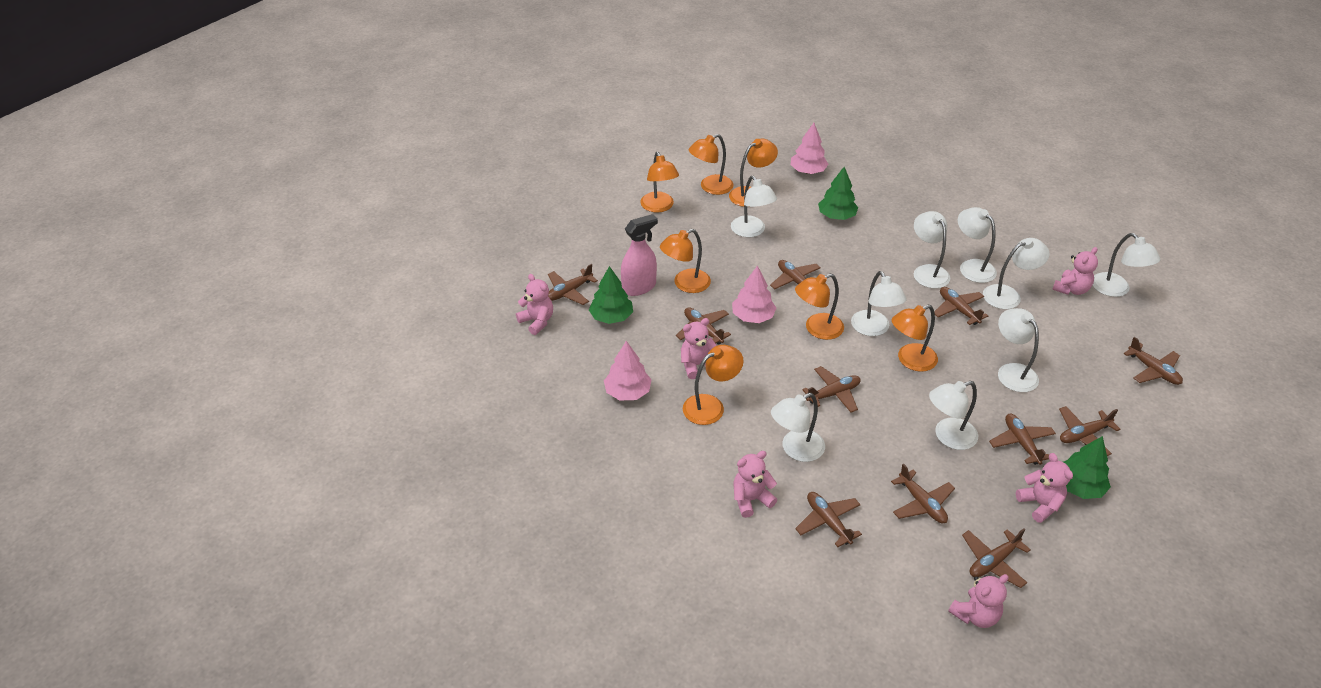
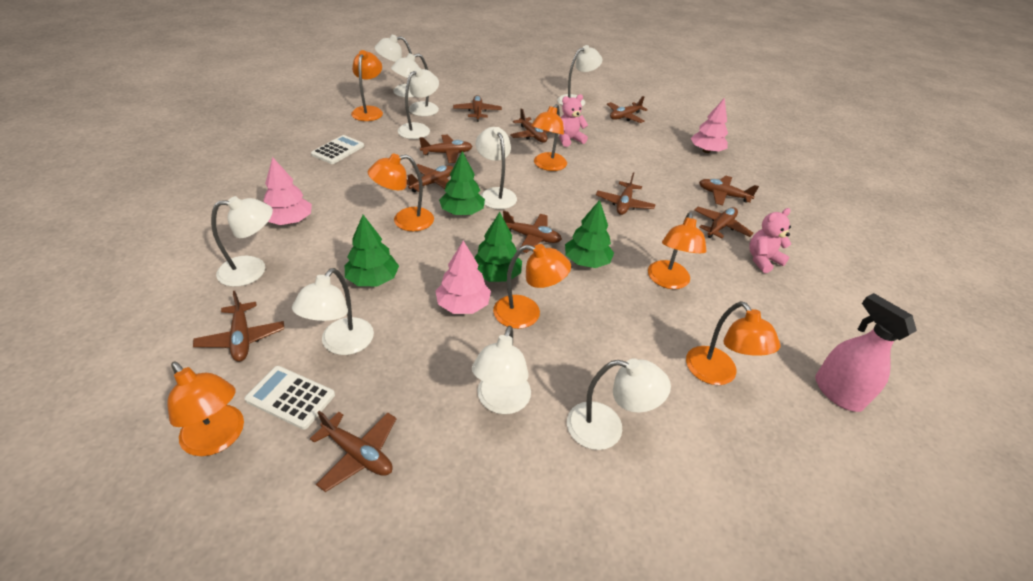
green tree: 3 -> 4
pink teddy bear: 6 -> 2
white calculator: 0 -> 2

